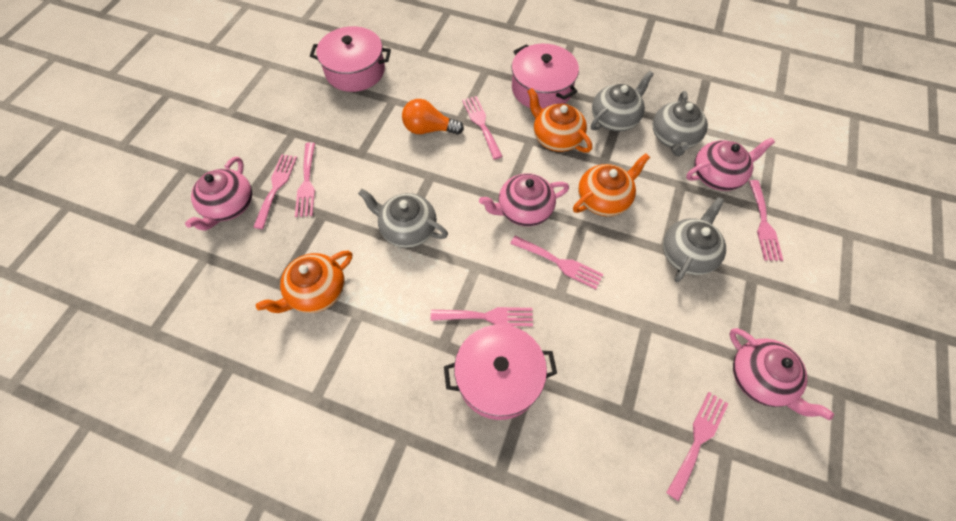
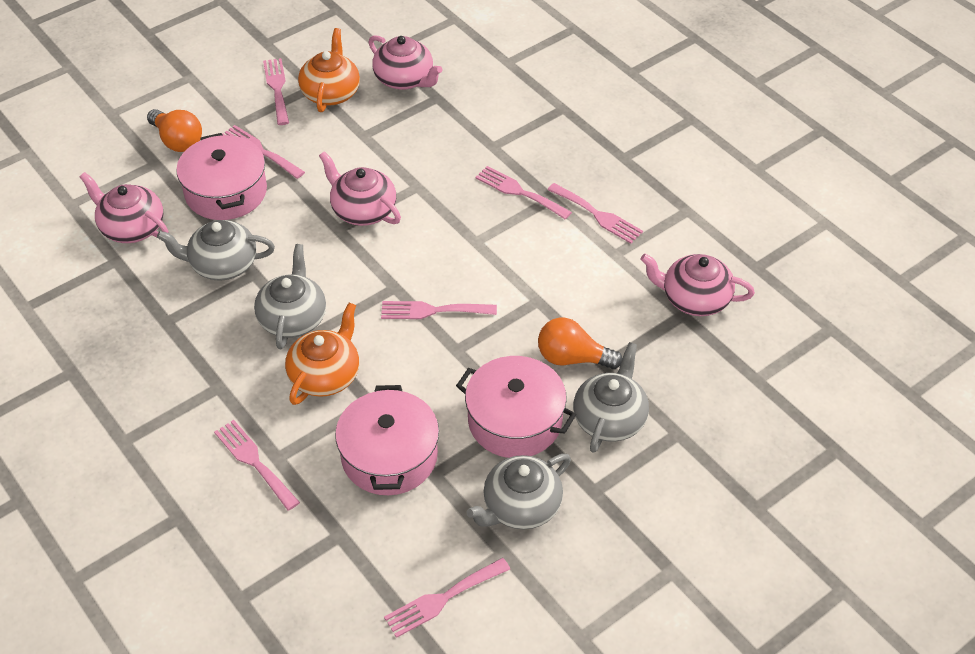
orange light bulb: 1 -> 2
orange teapot: 3 -> 2

